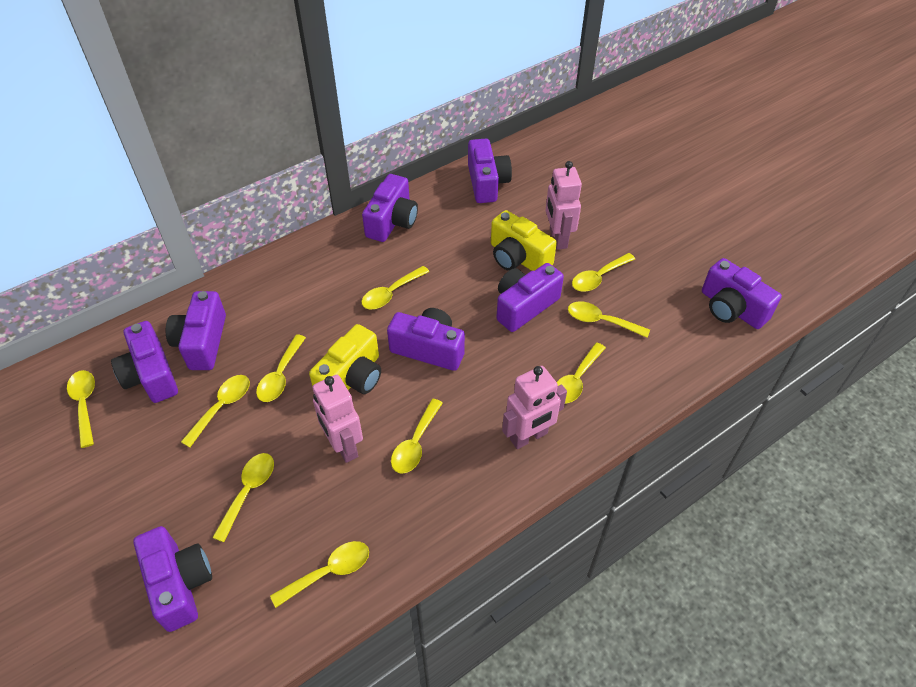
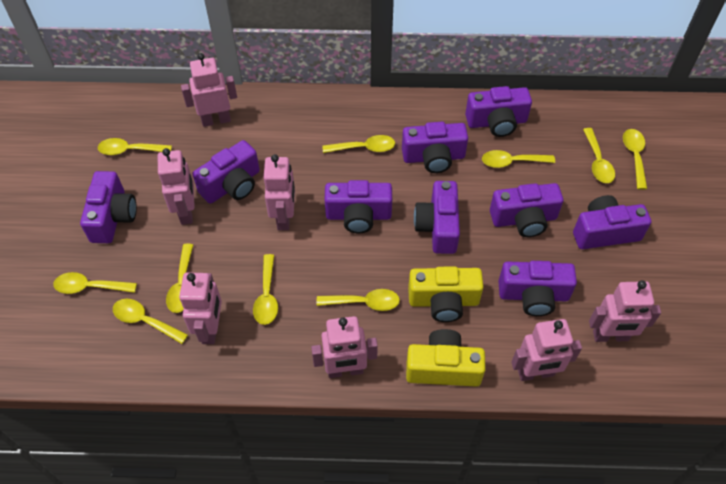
pink robot: 3 -> 7
purple camera: 8 -> 9

